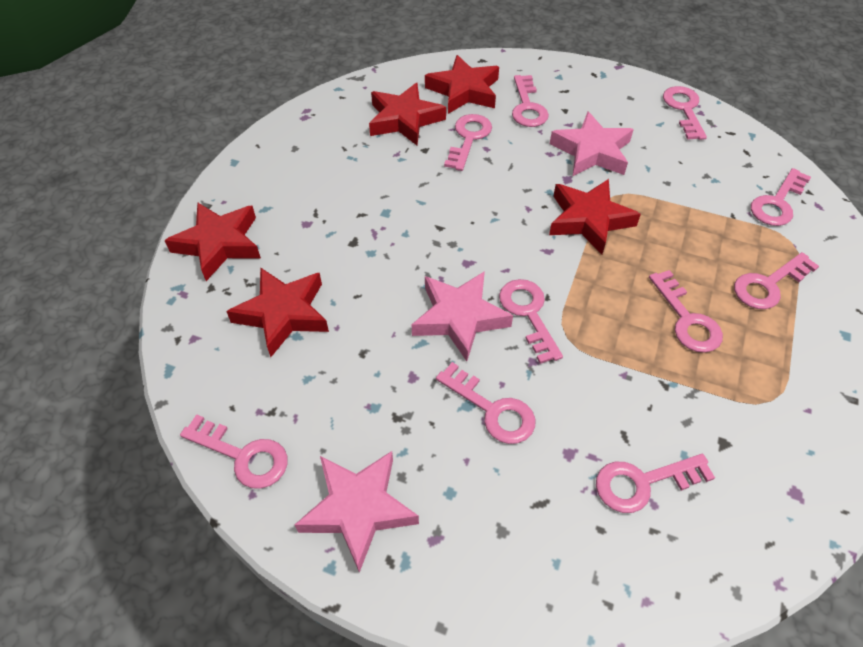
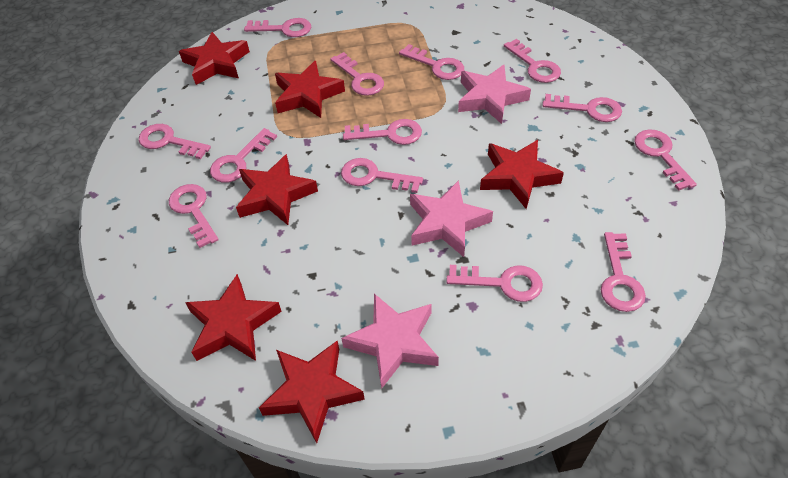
pink key: 10 -> 13
red star: 5 -> 6

